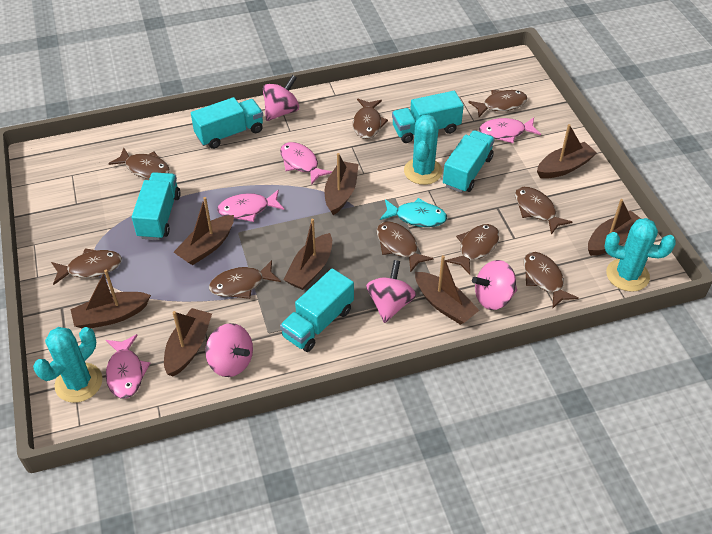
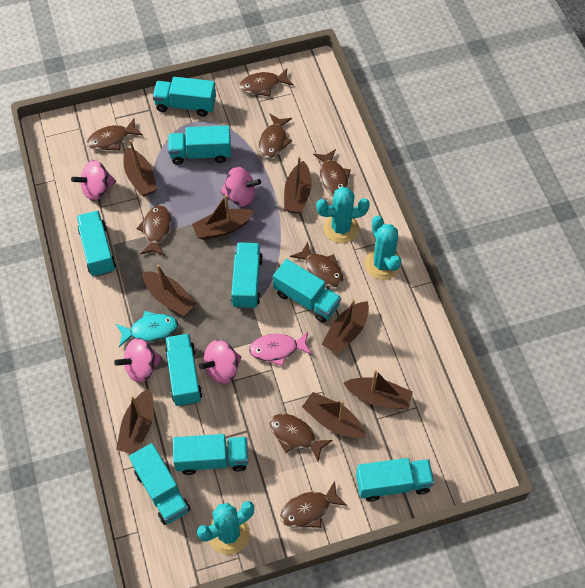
brown fish: 9 -> 8
pink fish: 4 -> 1
turquoise truck: 5 -> 9

